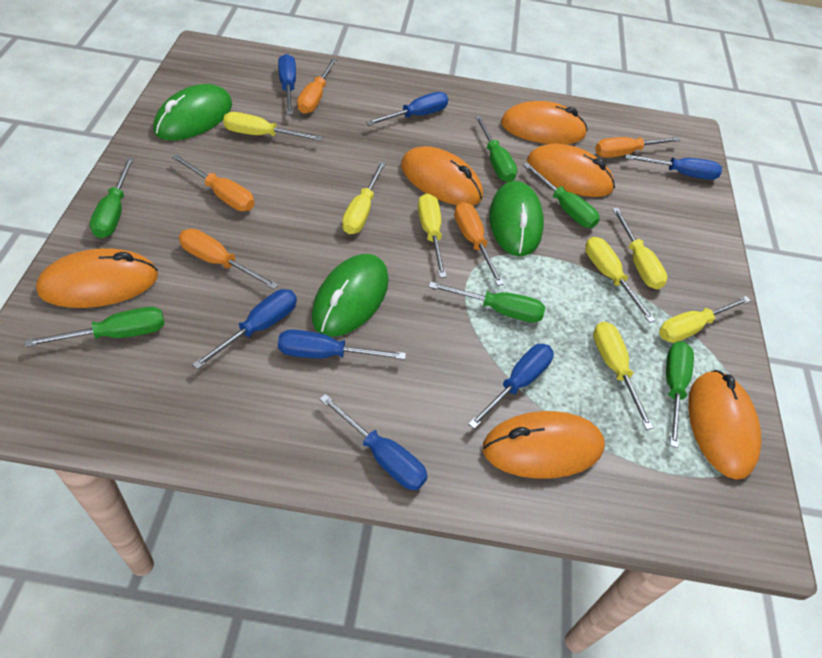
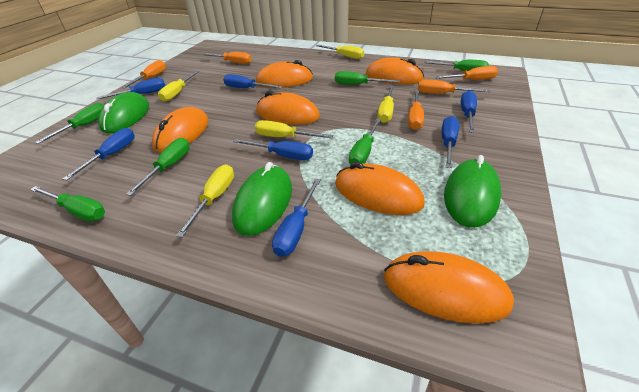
yellow screwdriver: 7 -> 5

